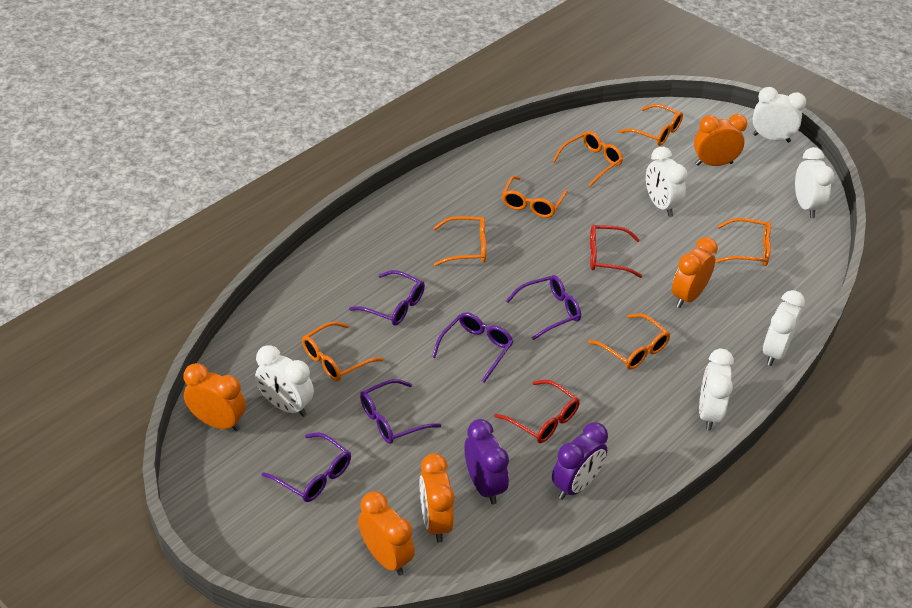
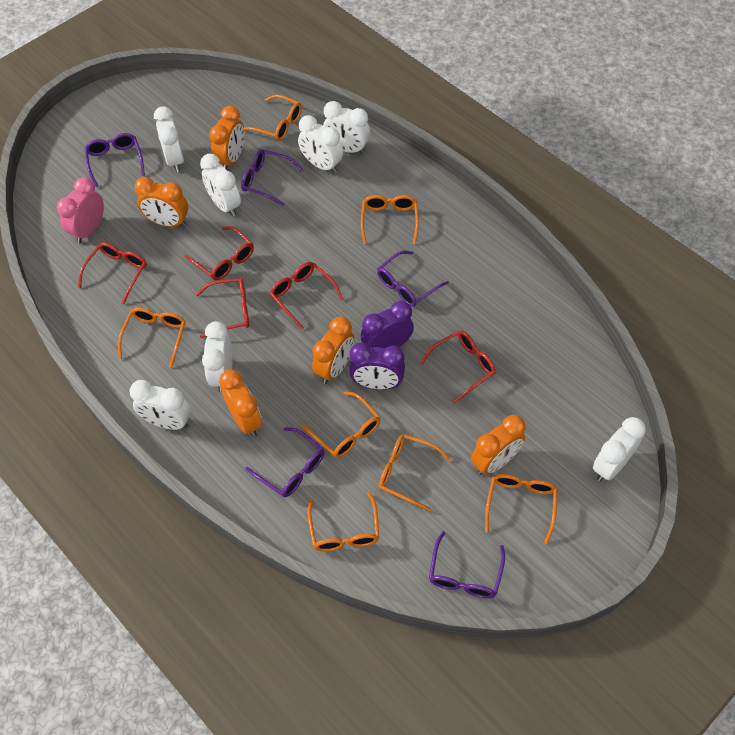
pink clock: 0 -> 1
red glasses: 2 -> 5
white clock: 6 -> 7

